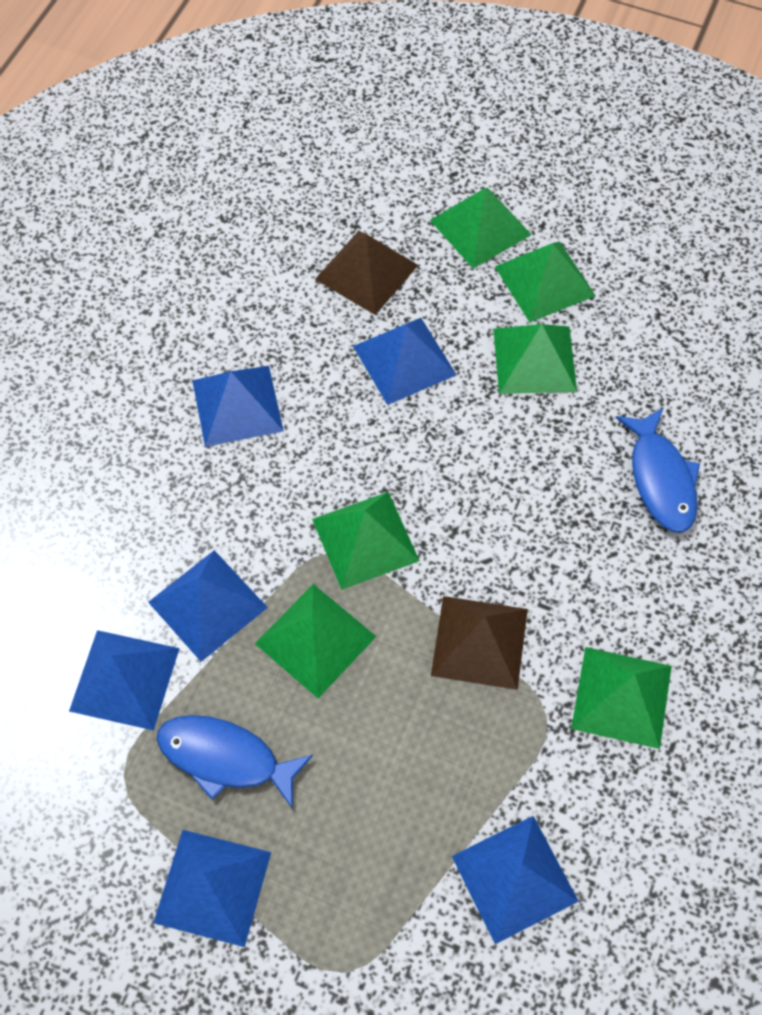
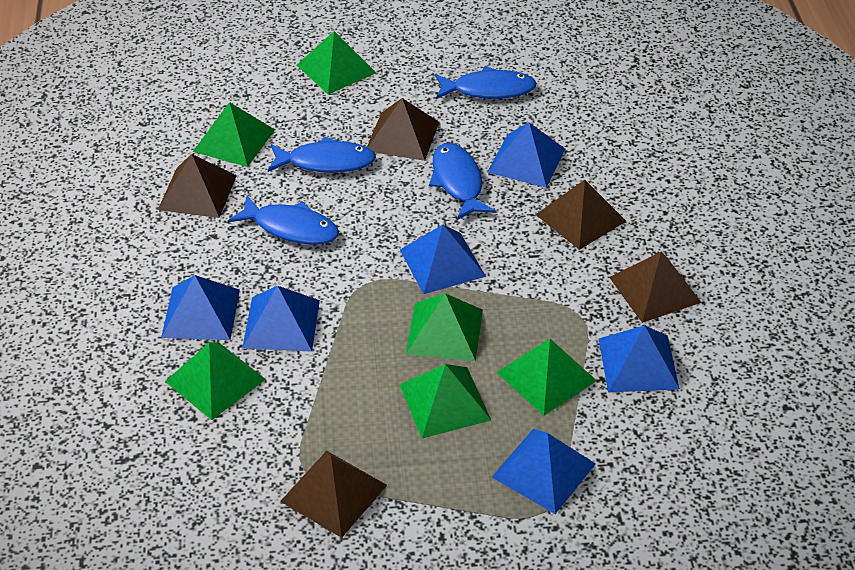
blue fish: 2 -> 4
brown pyramid: 2 -> 5

